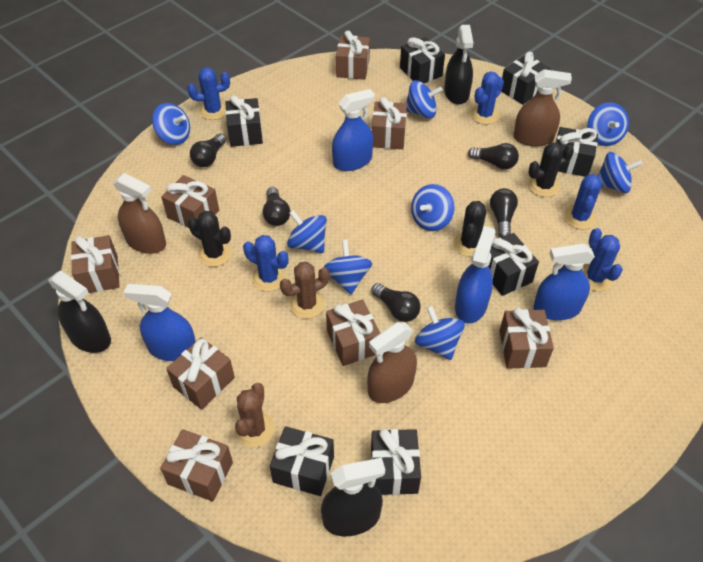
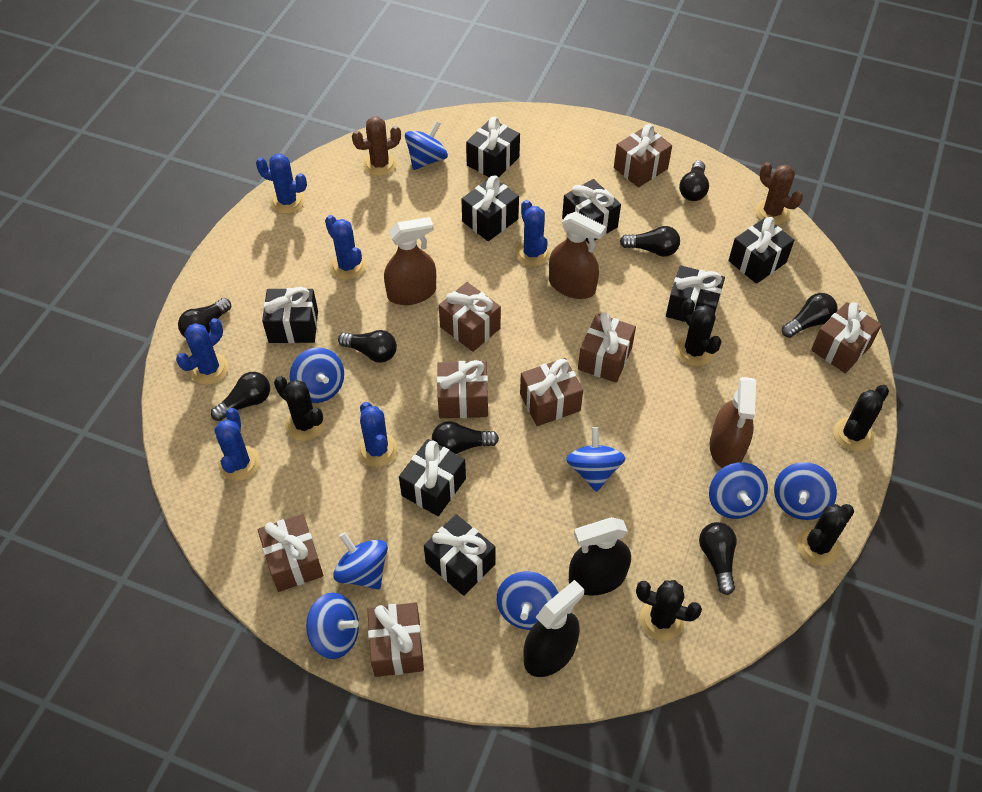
black cactus: 3 -> 5
black gift: 7 -> 8
black light bulb: 5 -> 8
black spray bottle: 3 -> 2
blue cactus: 5 -> 6
blue spray bottle: 4 -> 0

